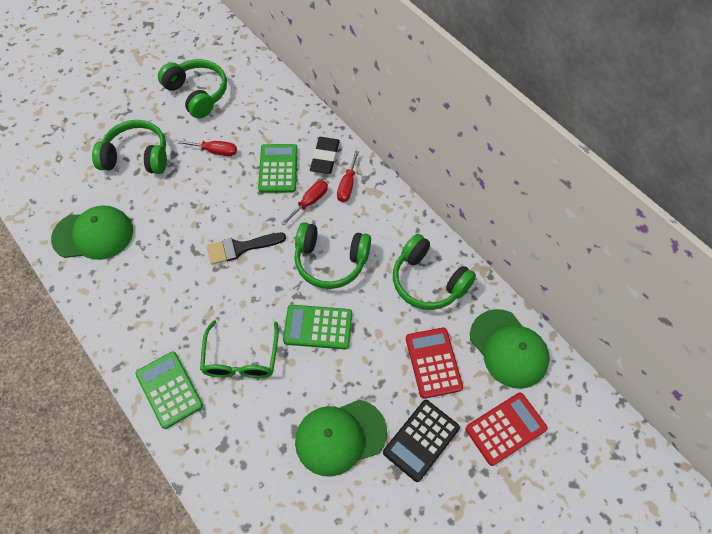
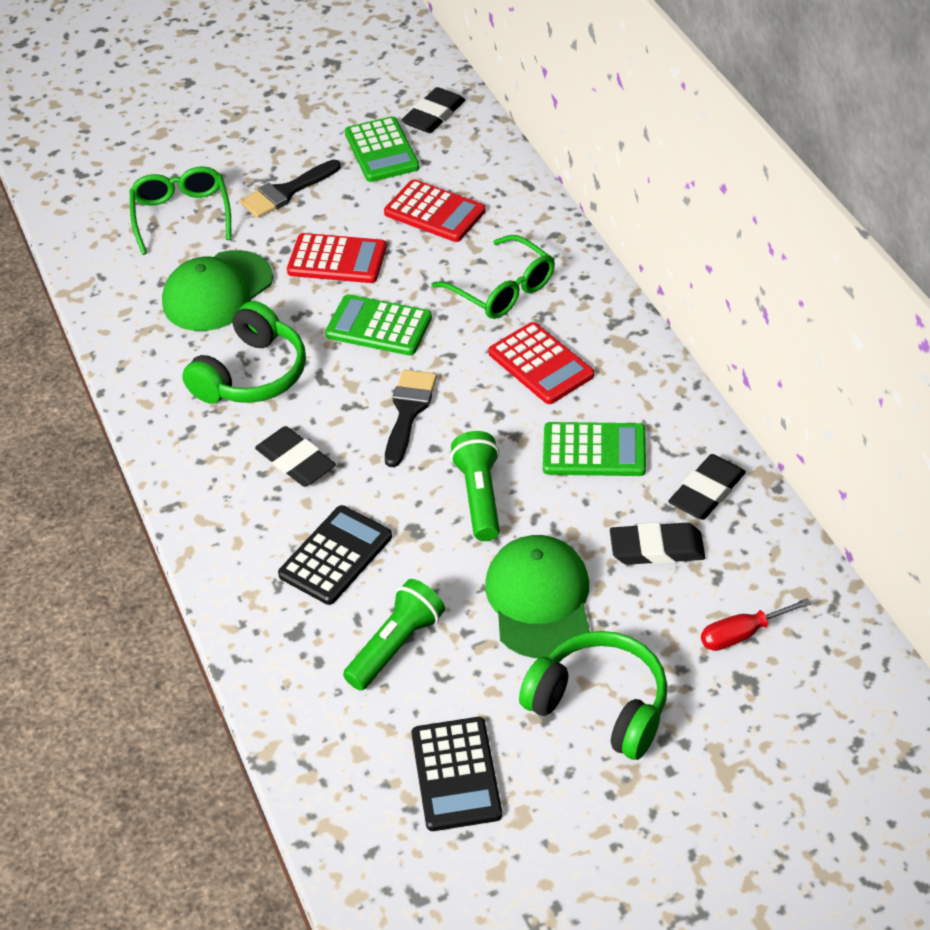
black brush: 1 -> 2
black calculator: 1 -> 2
black eraser: 1 -> 4
green cap: 3 -> 2
green flashlight: 0 -> 2
green glasses: 1 -> 2
green headphones: 4 -> 2
red calculator: 2 -> 3
red screwdriver: 3 -> 1

